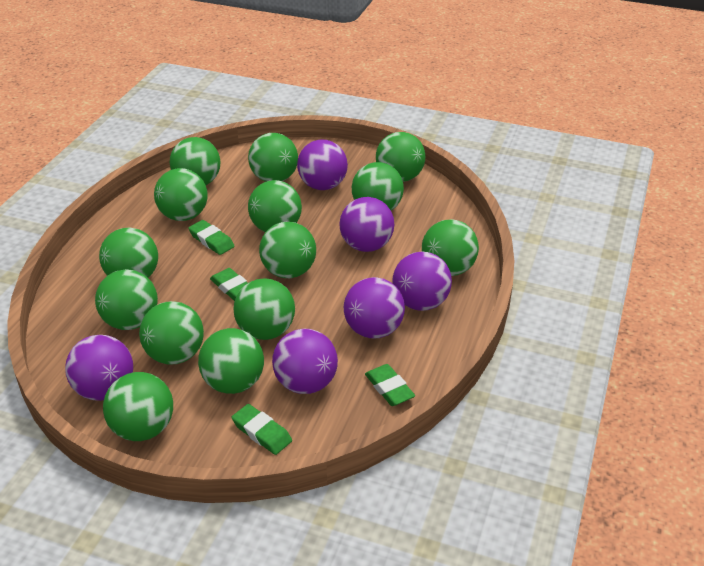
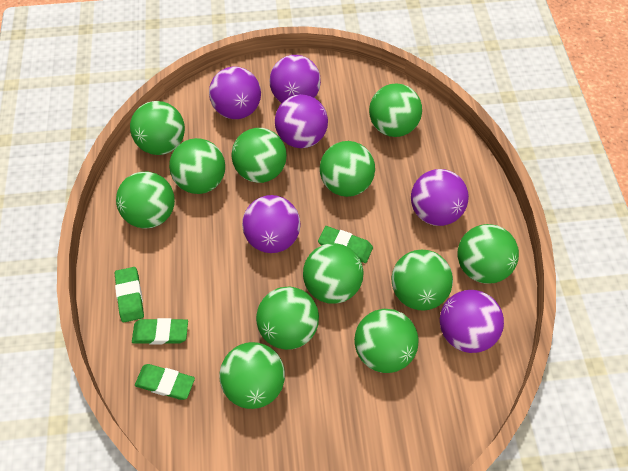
green ball: 14 -> 12

